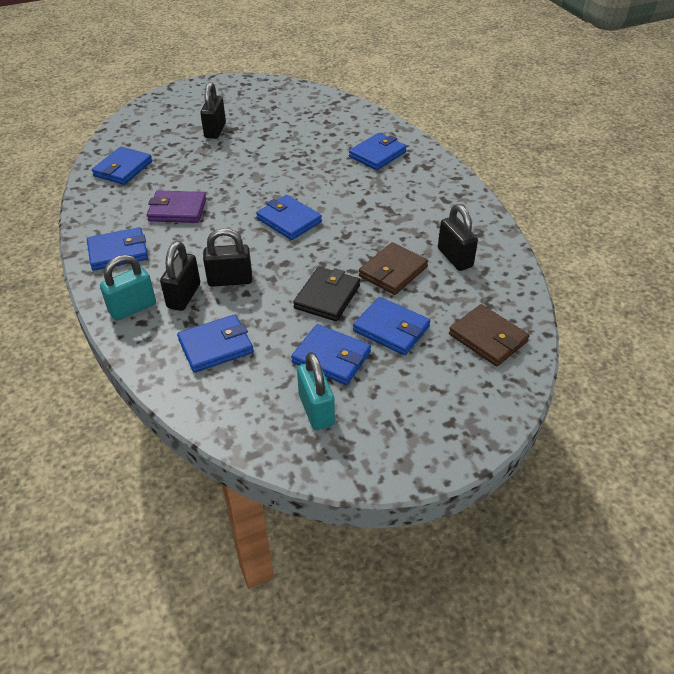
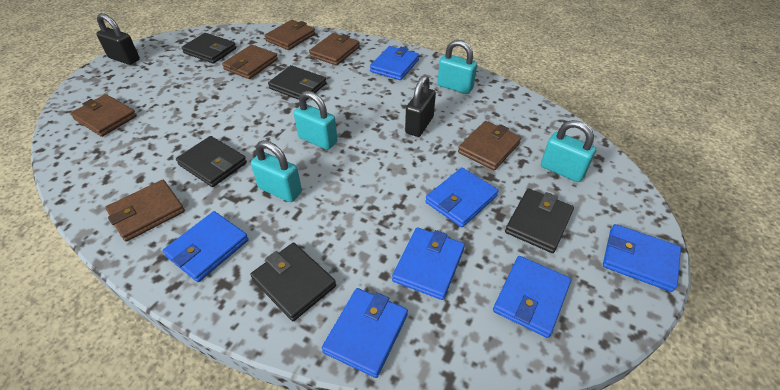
black padlock: 4 -> 2
black wallet: 1 -> 5
brown wallet: 2 -> 6
purple wallet: 1 -> 0
turquoise padlock: 2 -> 4

